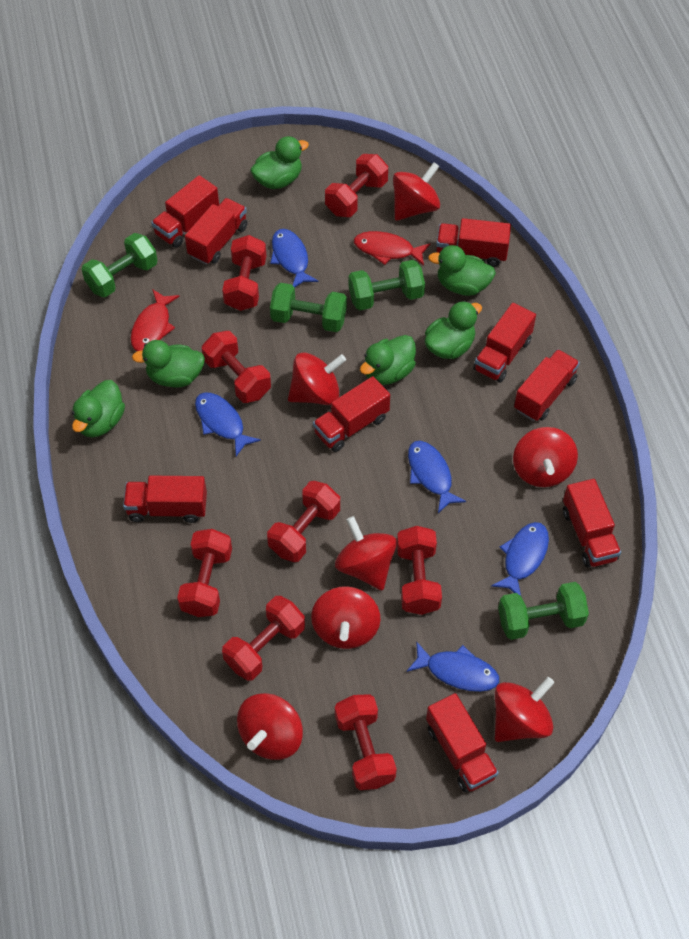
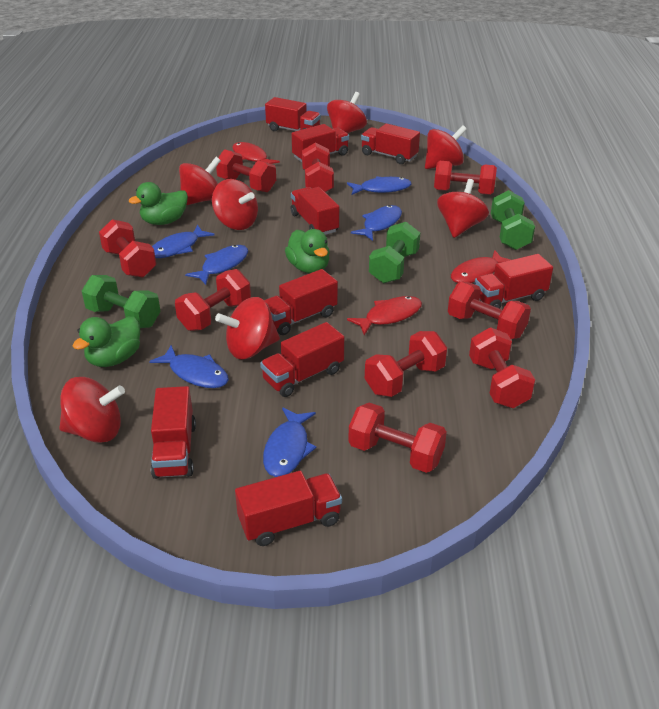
blue fish: 5 -> 6
green duck: 6 -> 3
green dumbbell: 4 -> 3
red dumbbell: 8 -> 9
red fish: 2 -> 3

